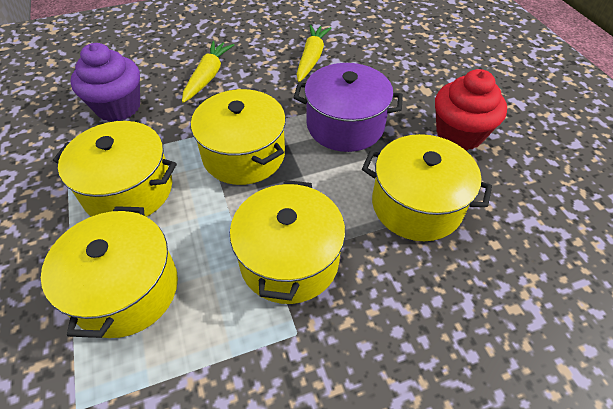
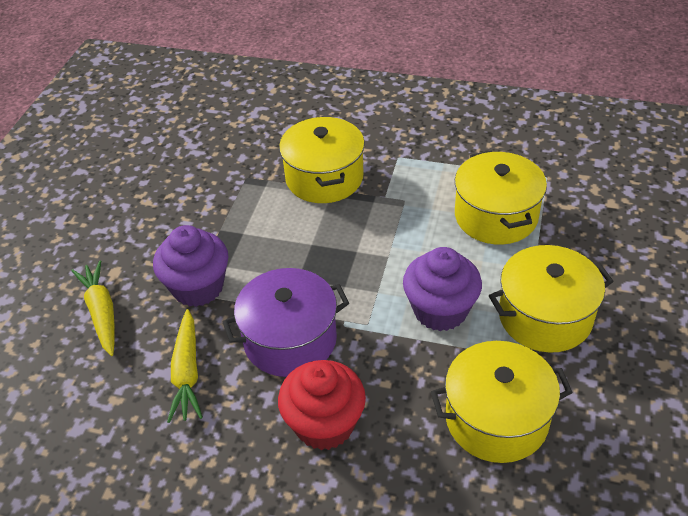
purple cupcake: 1 -> 2
yellow pot: 5 -> 4

